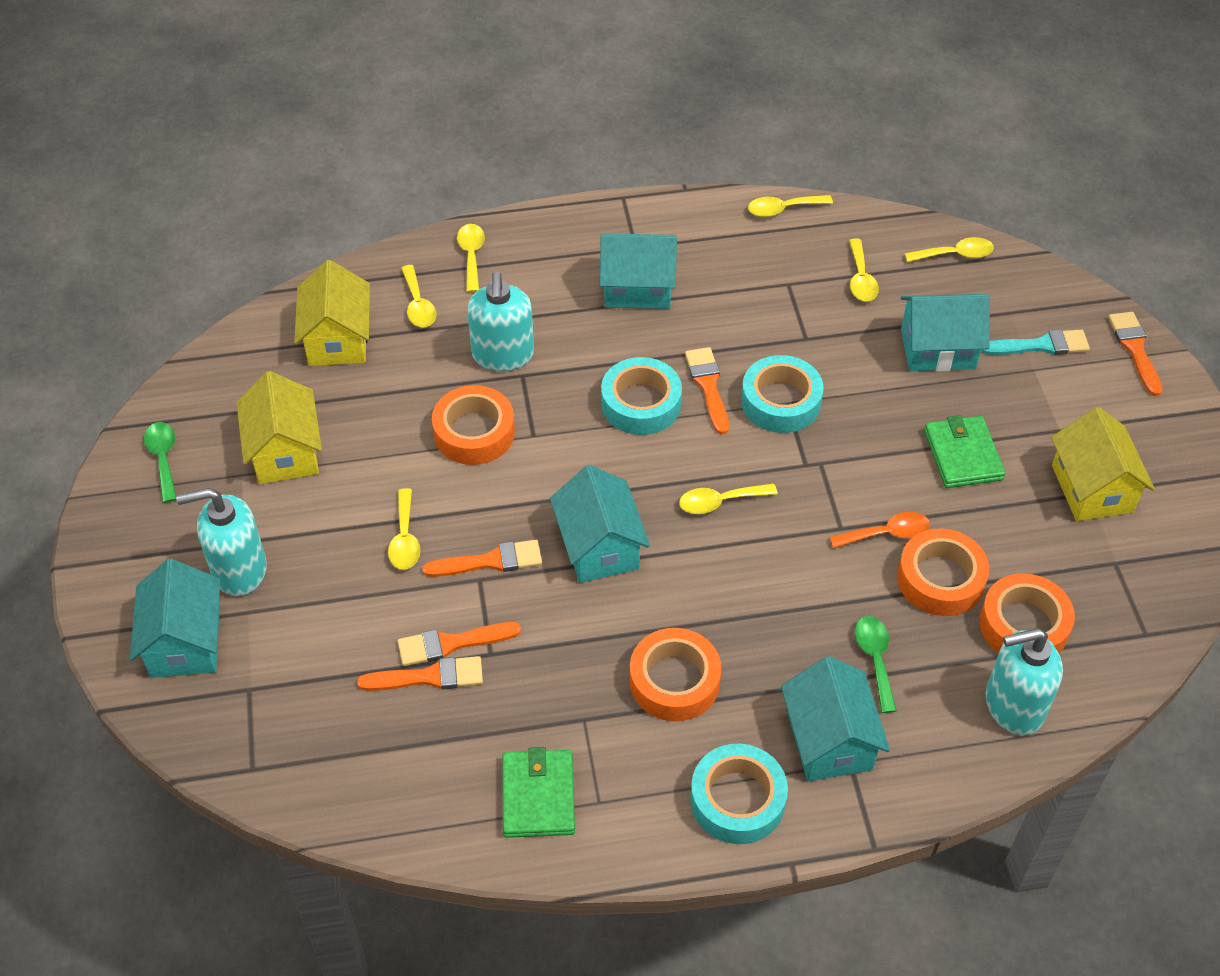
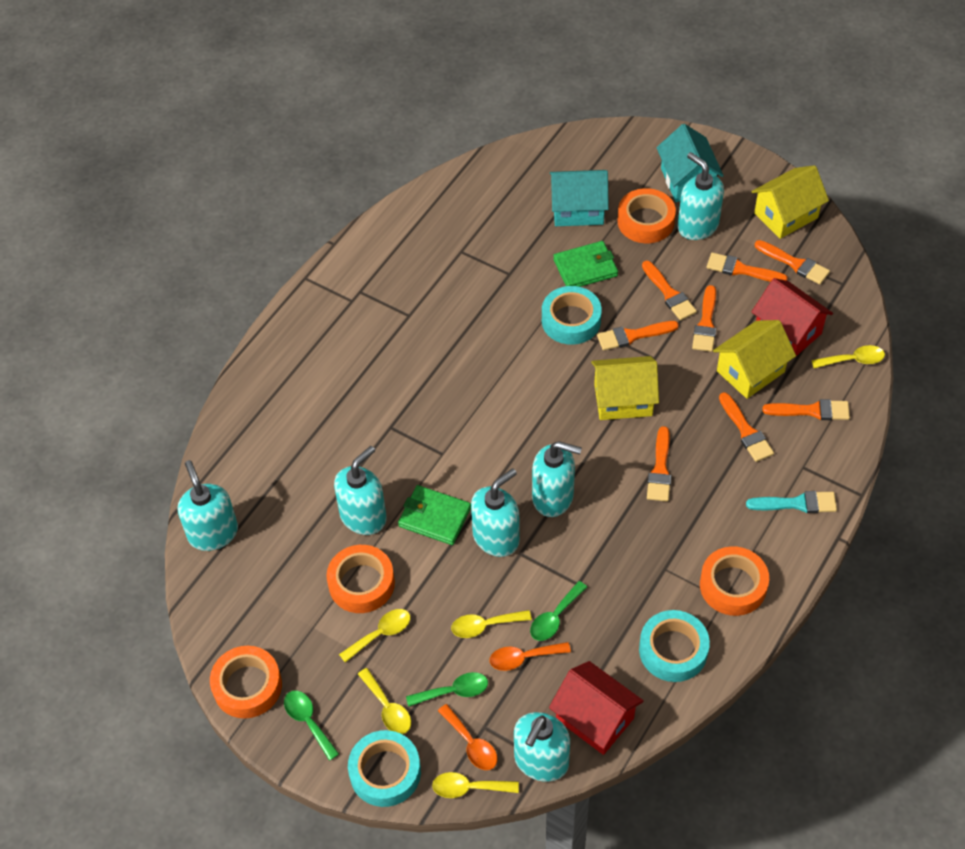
green spoon: 2 -> 3
orange brush: 5 -> 8
orange spoon: 1 -> 2
red house: 0 -> 2
turquoise house: 5 -> 2
turquoise soap dispenser: 3 -> 6
yellow spoon: 7 -> 5

